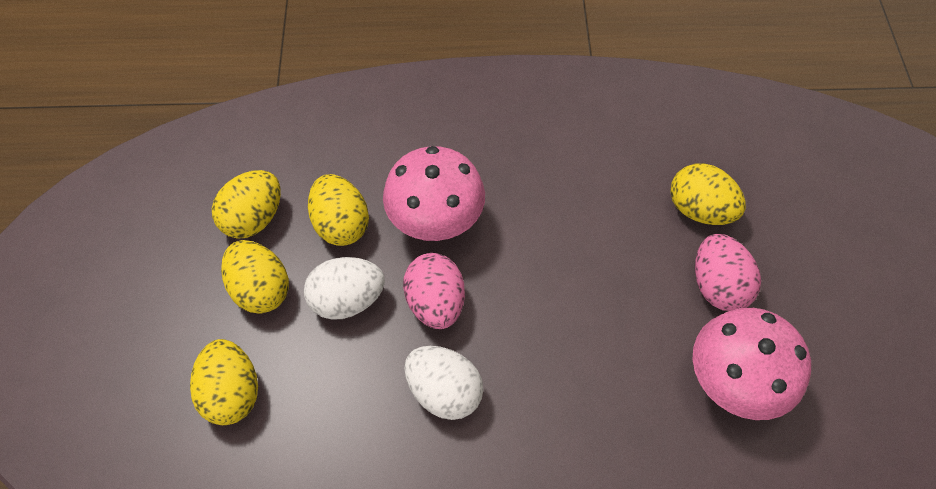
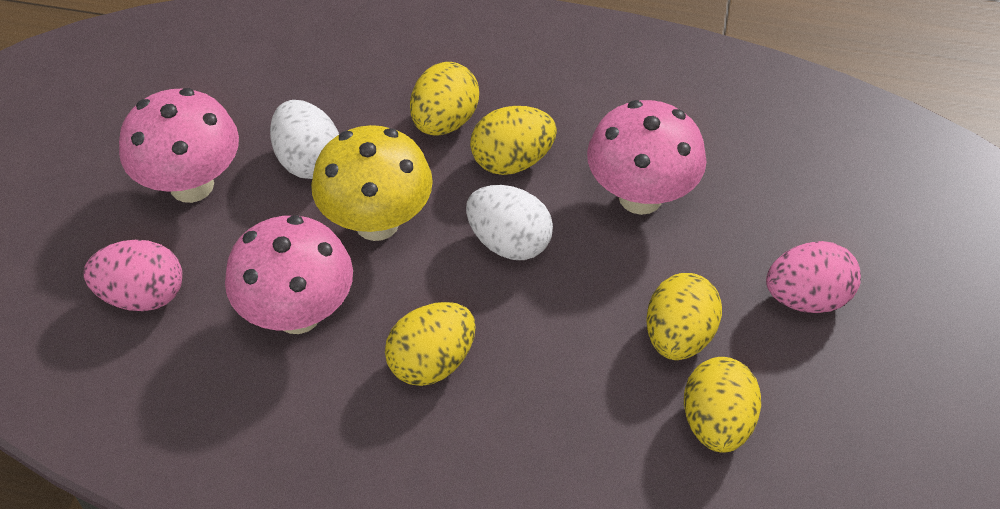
pink mushroom: 2 -> 3
yellow mushroom: 0 -> 1

